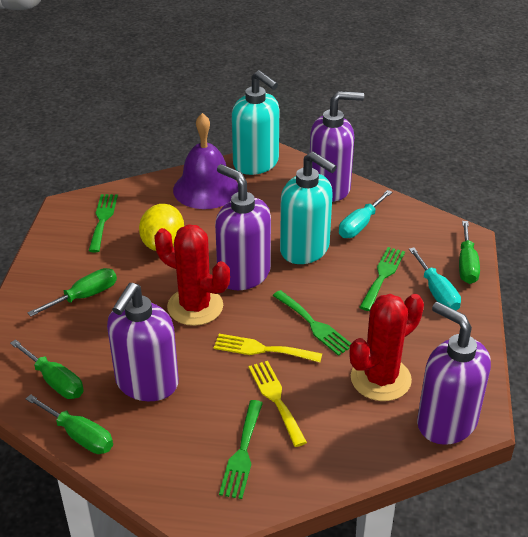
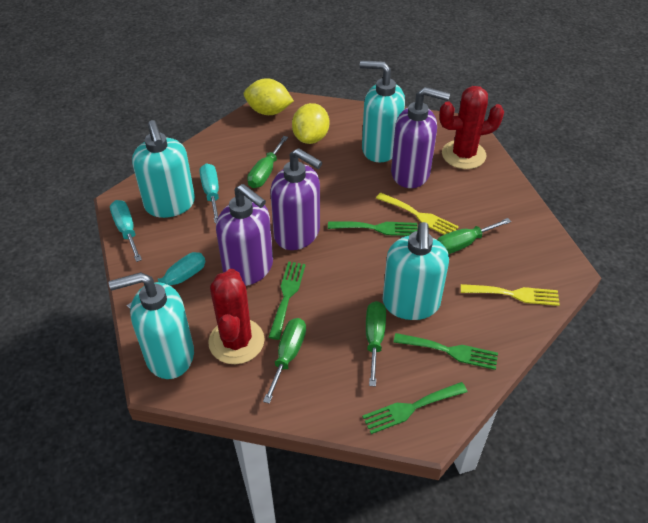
purple bell: 1 -> 0
purple soap dispenser: 4 -> 3
turquoise screwdriver: 2 -> 3
turquoise soap dispenser: 2 -> 4
yellow lemon: 1 -> 2

